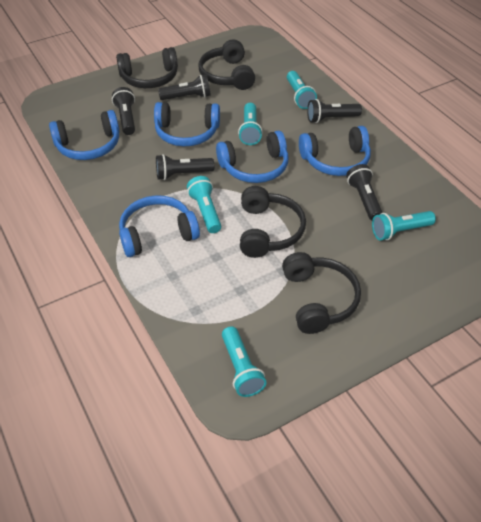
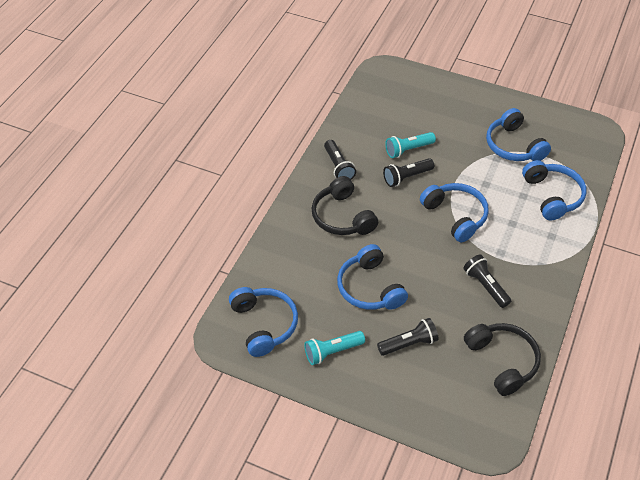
black flashlight: 5 -> 4
black headphones: 4 -> 2
turquoise flashlight: 5 -> 2

